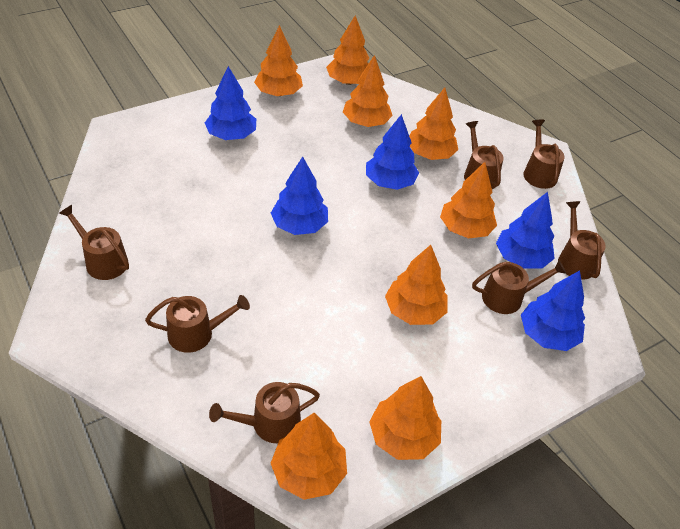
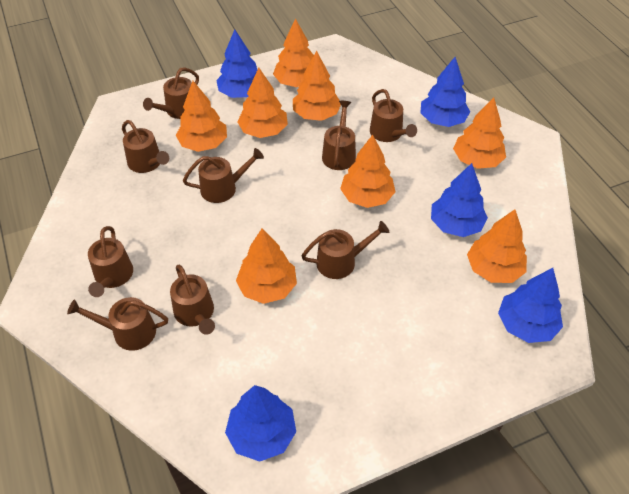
brown watering can: 7 -> 9

